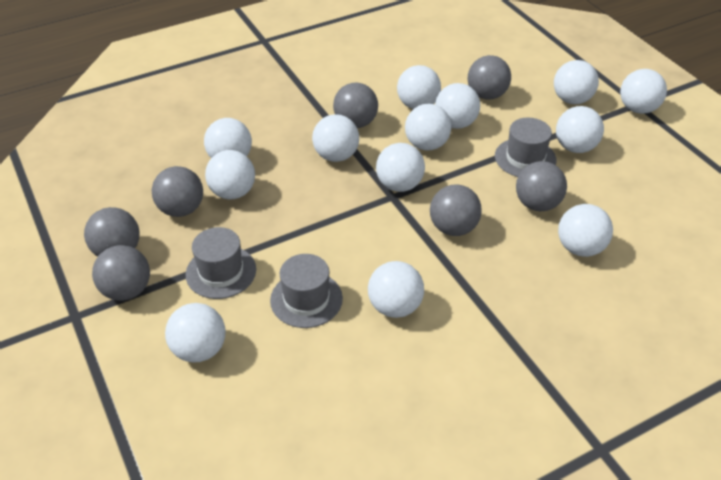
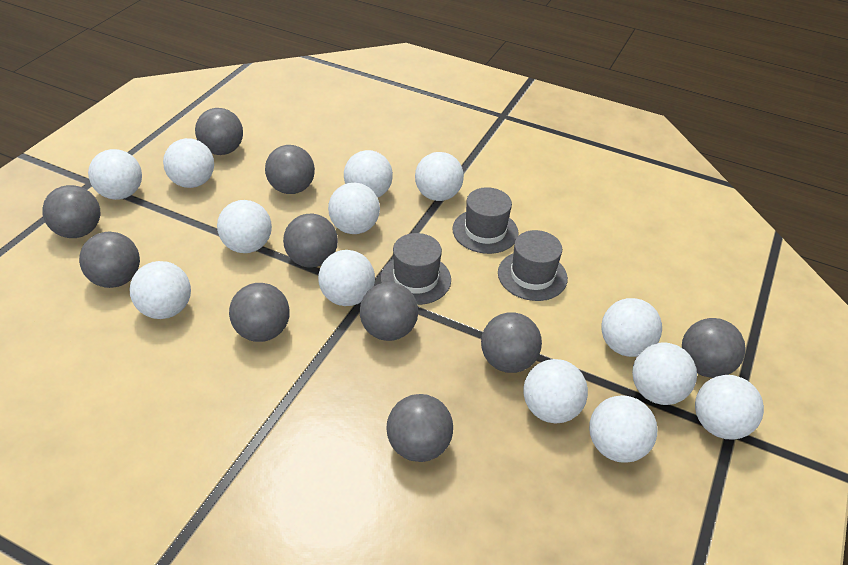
grey ball: 7 -> 10

